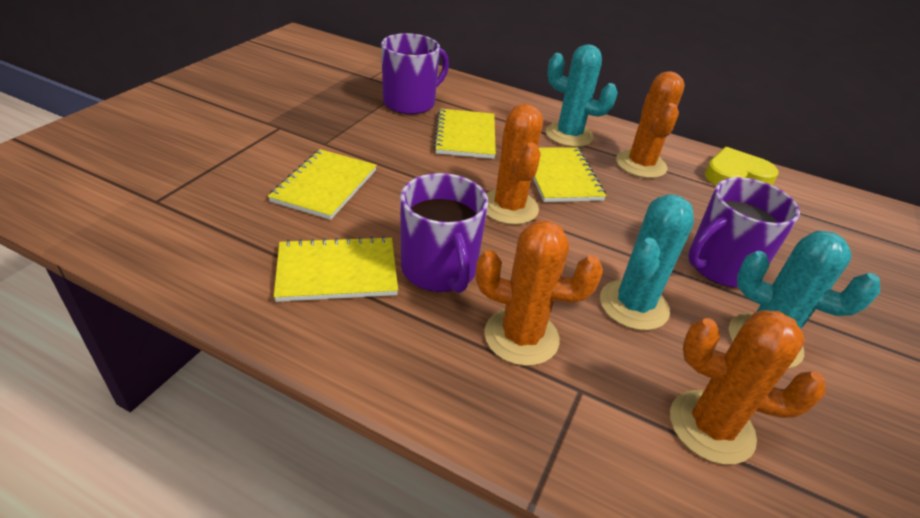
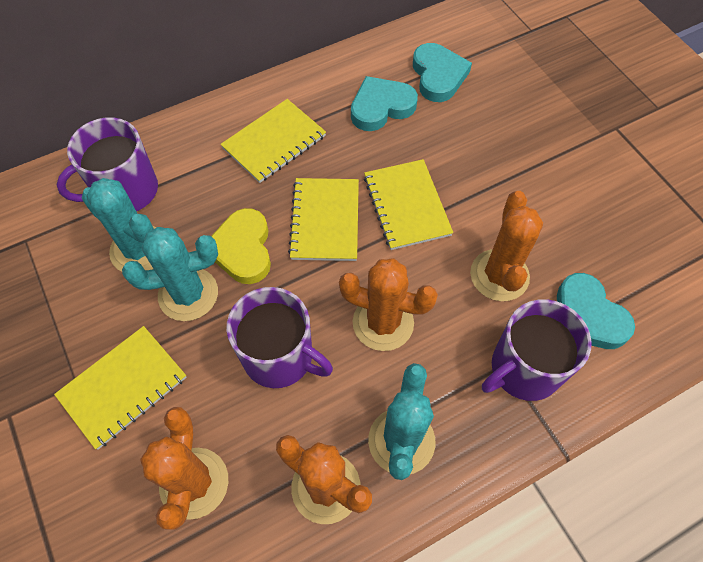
turquoise heart: 0 -> 3

